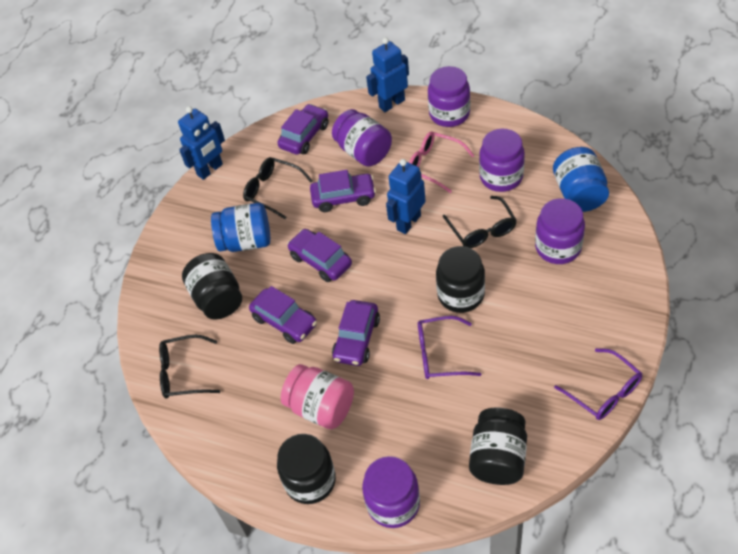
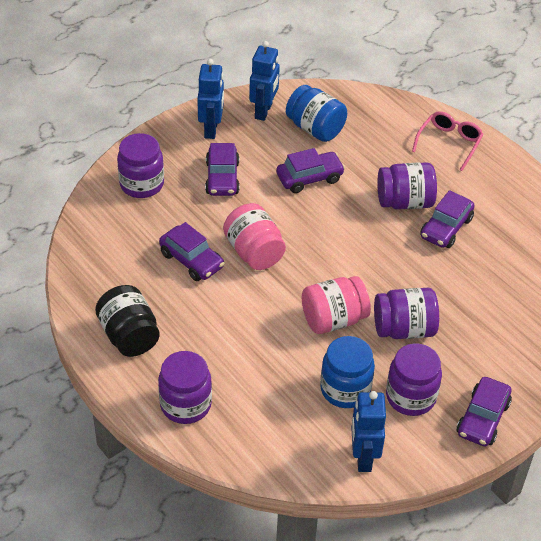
black glasses: 3 -> 0
black jar: 4 -> 1
pink jar: 1 -> 2
purple glasses: 2 -> 0

